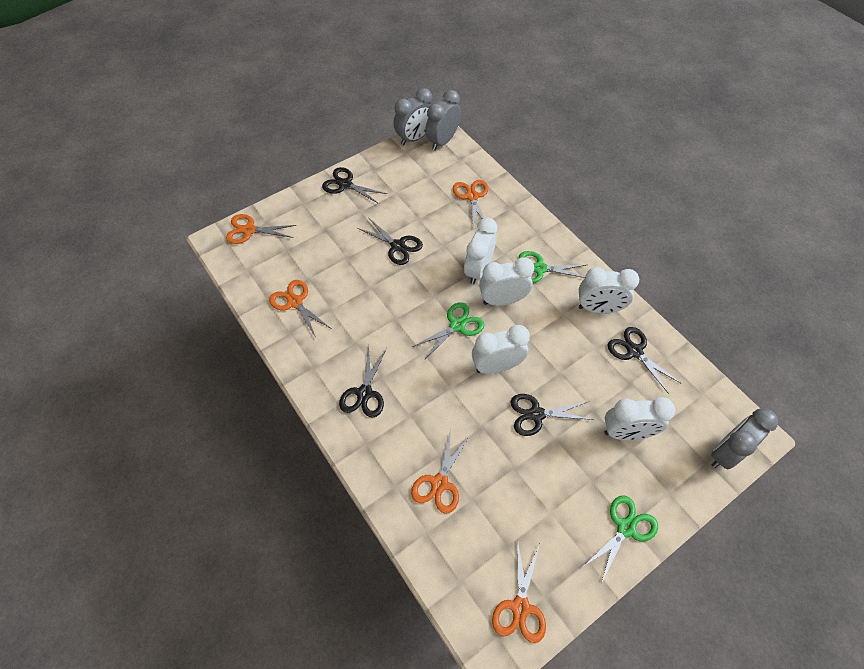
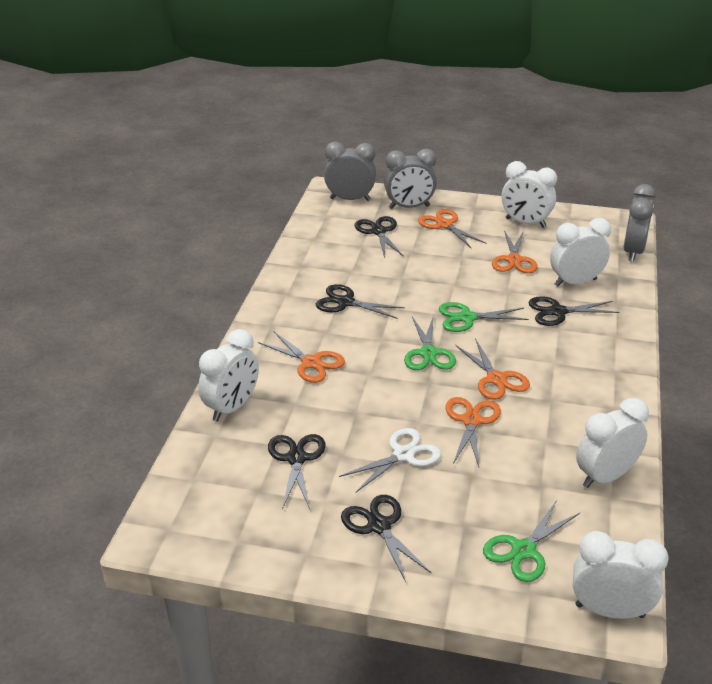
white scissors: 0 -> 1

